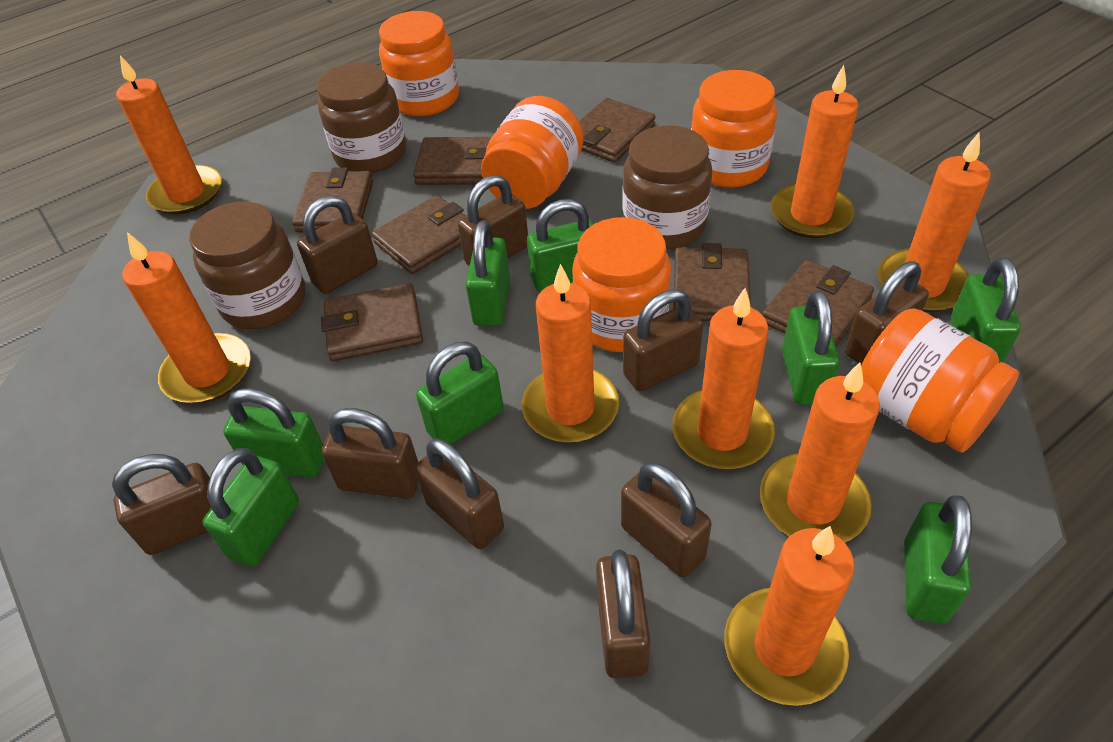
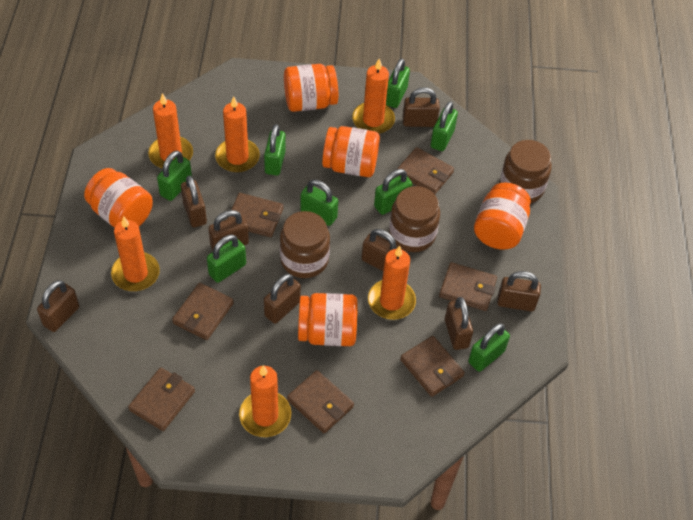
brown padlock: 9 -> 8
orange candle: 8 -> 6

